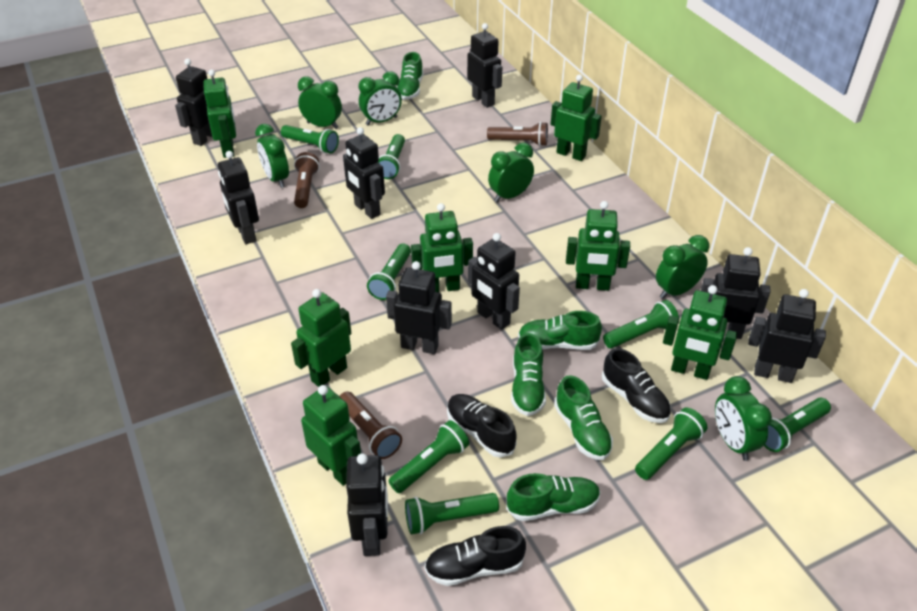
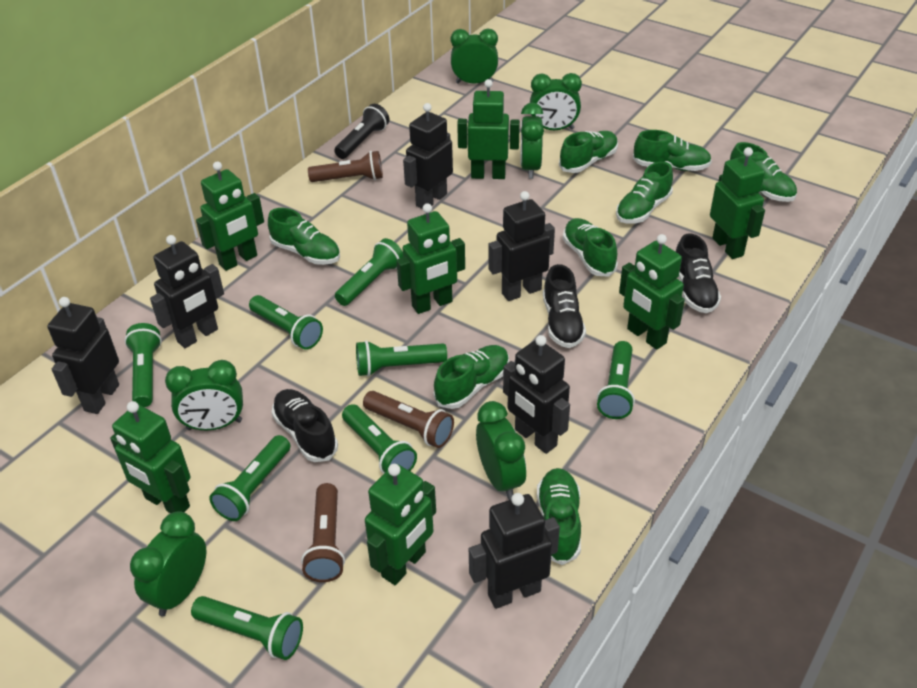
black flashlight: 0 -> 1
black robot: 9 -> 6
green shoe: 5 -> 8

